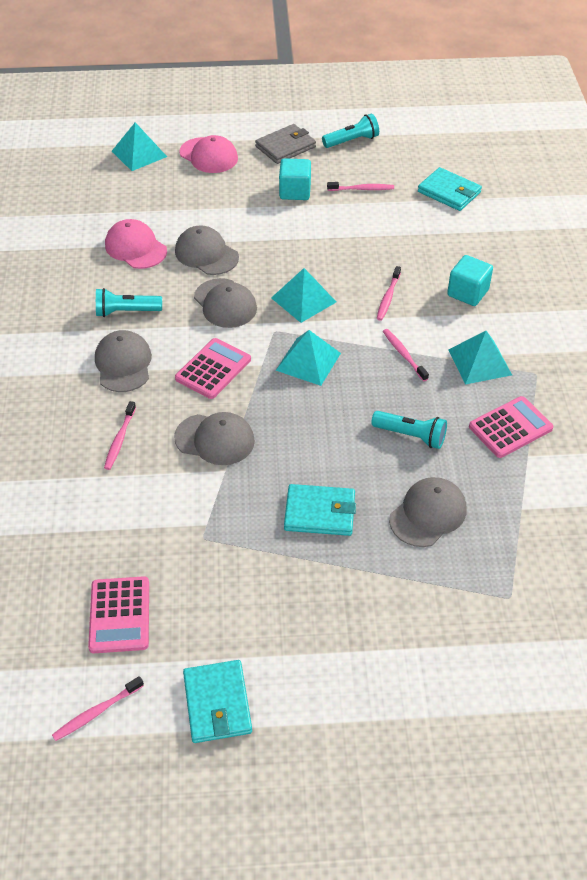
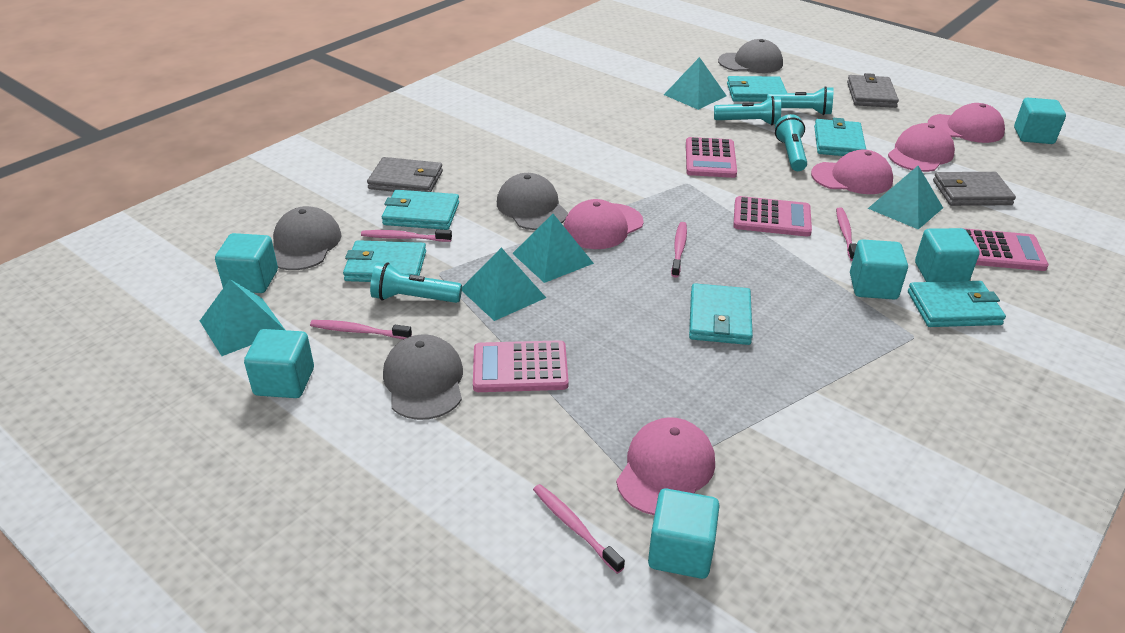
grey cap: 5 -> 4
grey wallet: 1 -> 3
pink calculator: 3 -> 4
pink cap: 2 -> 5
turquoise cube: 2 -> 6
turquoise flashlight: 3 -> 4
turquoise pyramid: 4 -> 5
turquoise wallet: 3 -> 6

